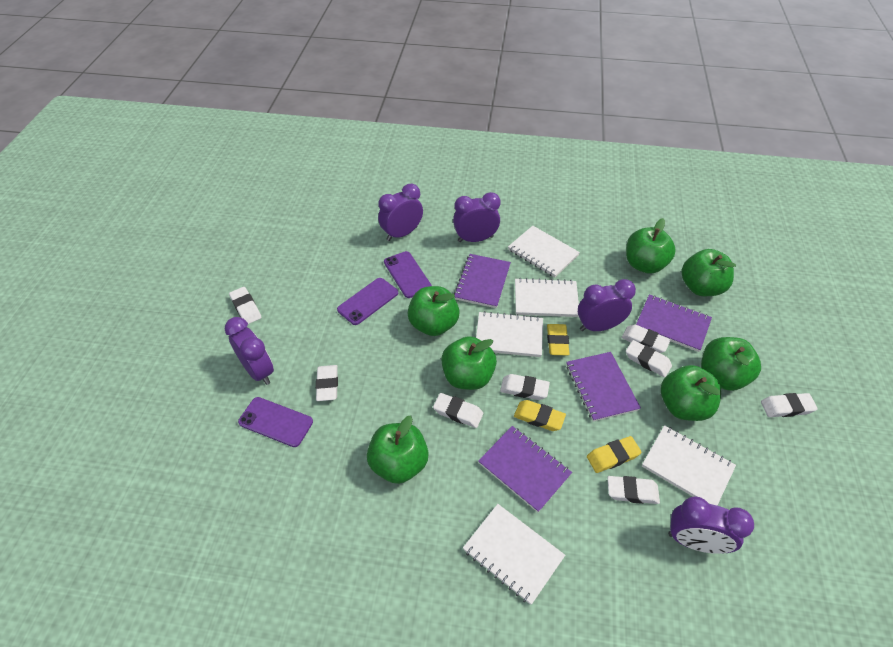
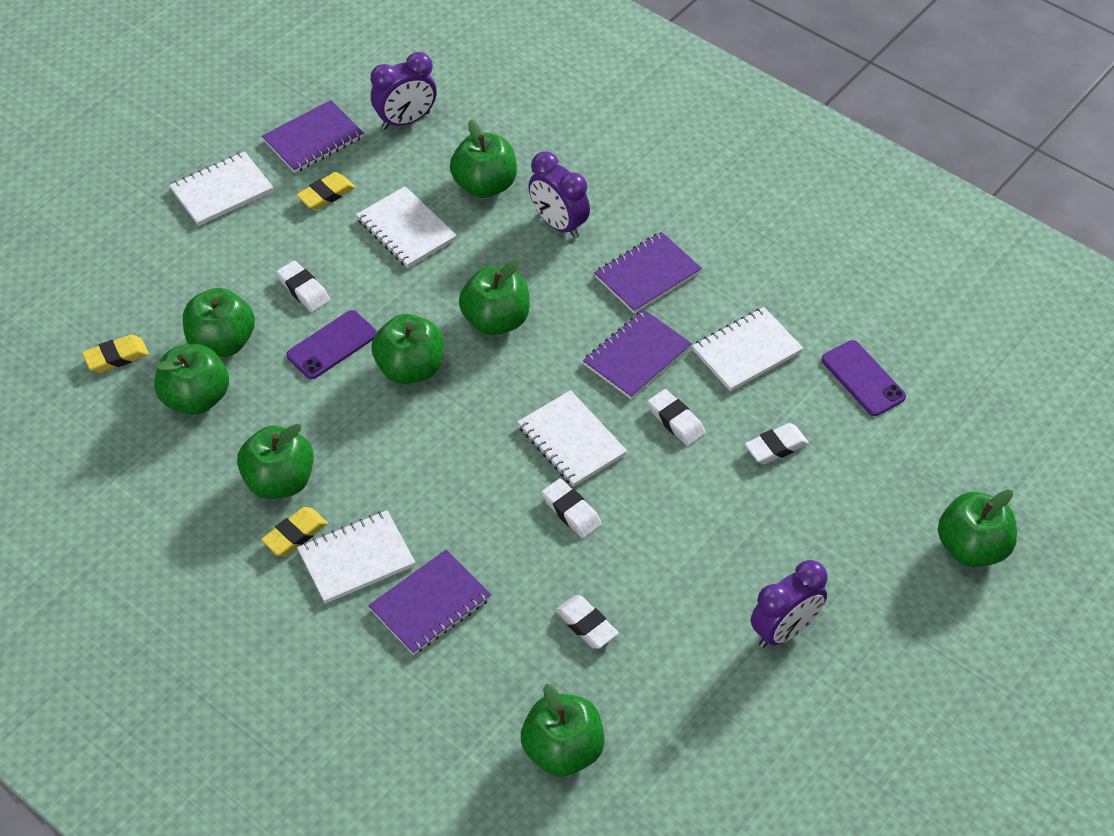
green apple: 7 -> 8
purple clock: 5 -> 3
purple phone: 3 -> 2
white eraser: 8 -> 5

